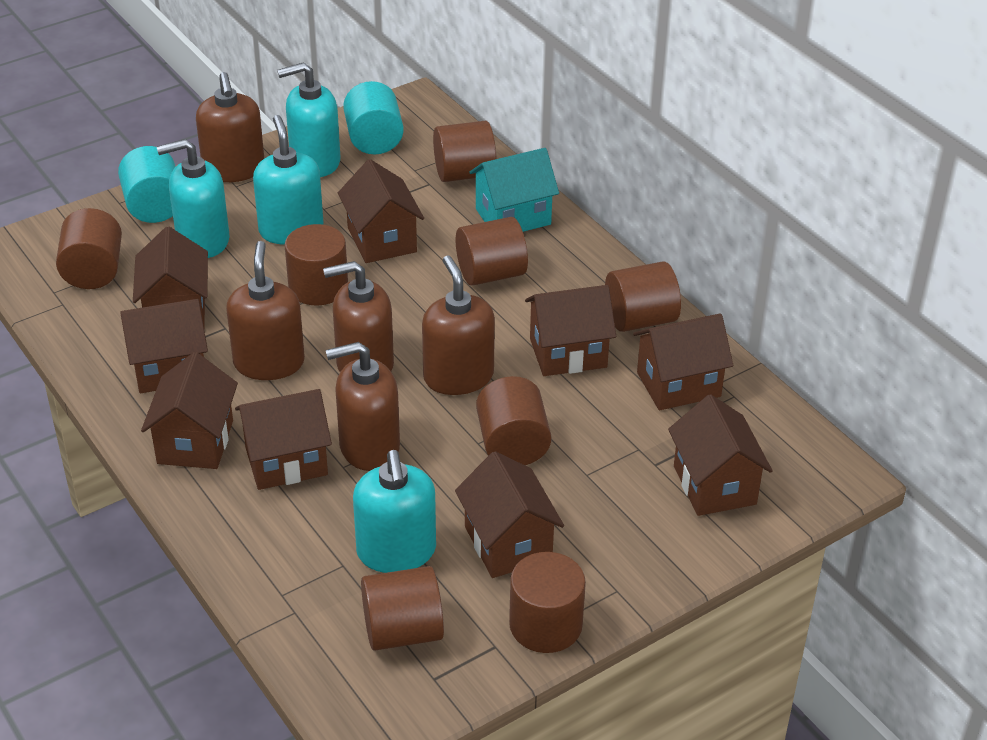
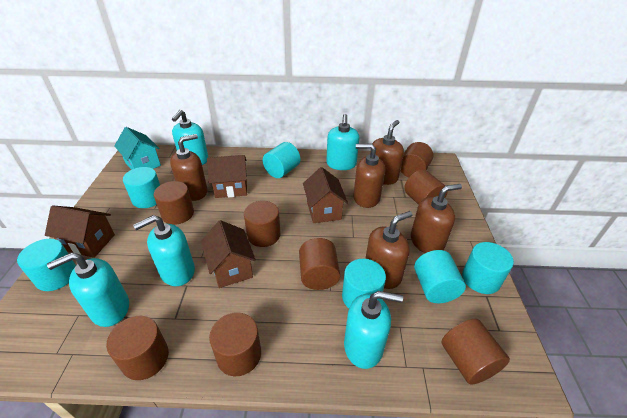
brown house: 9 -> 4
turquoise cylinder: 2 -> 6
turquoise soap dispenser: 4 -> 5

